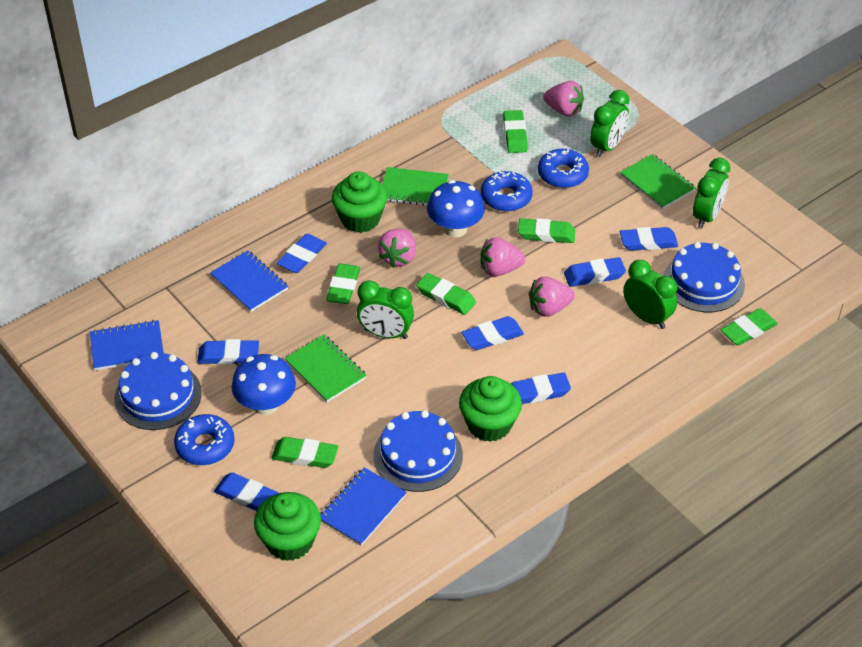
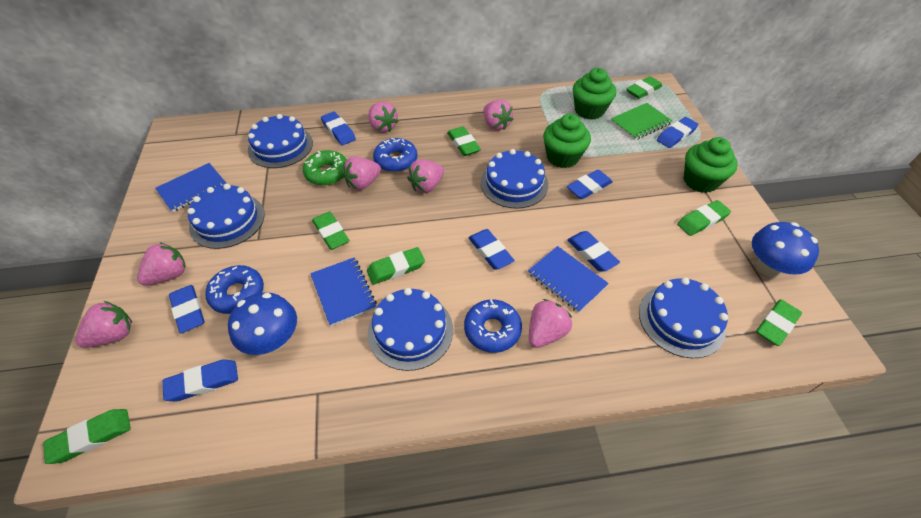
blue cake: 3 -> 5
green clock: 4 -> 0
green donut: 0 -> 1
green eraser: 6 -> 7
green notebook: 3 -> 1
pink strawberry: 4 -> 7

